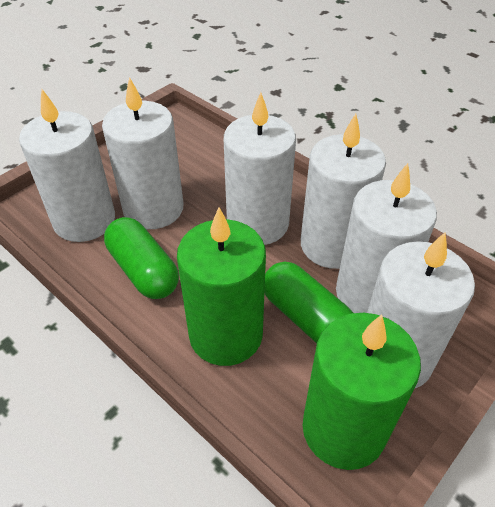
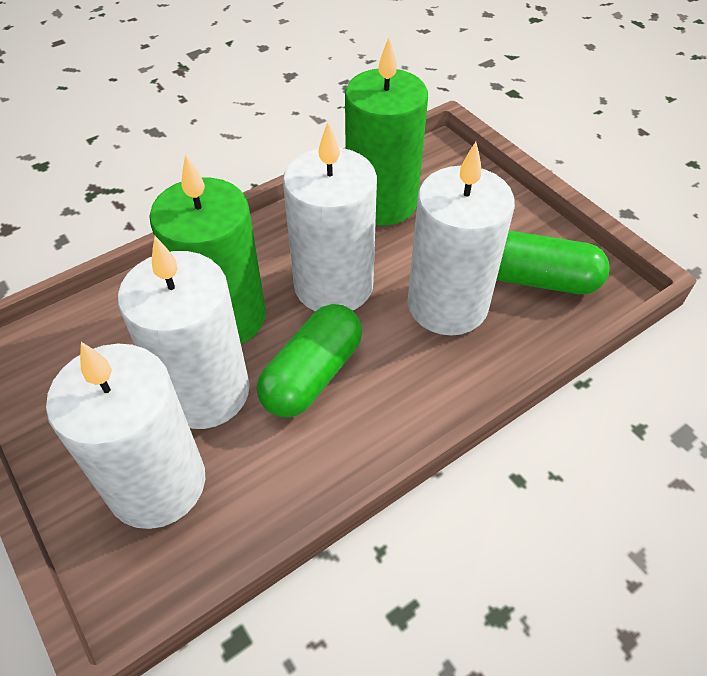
white candle: 6 -> 4

